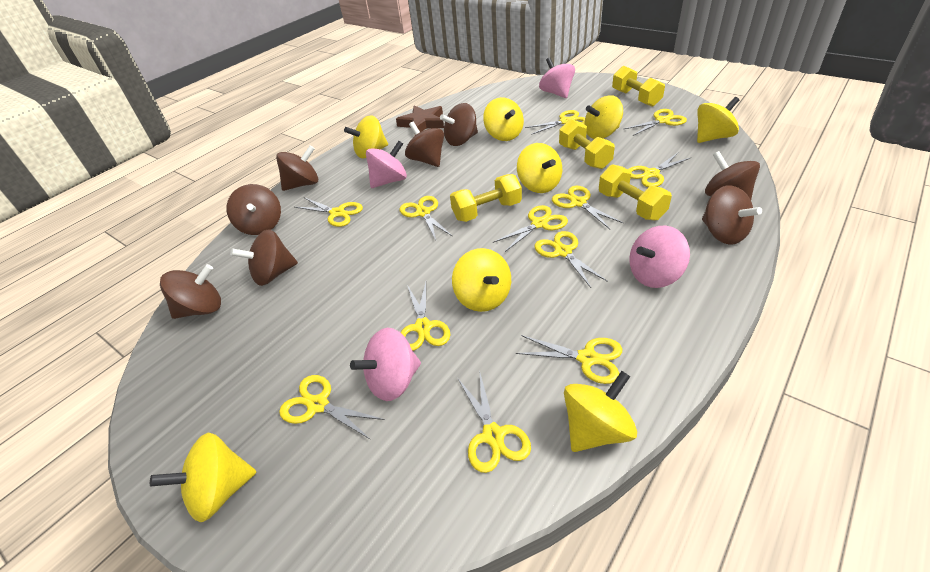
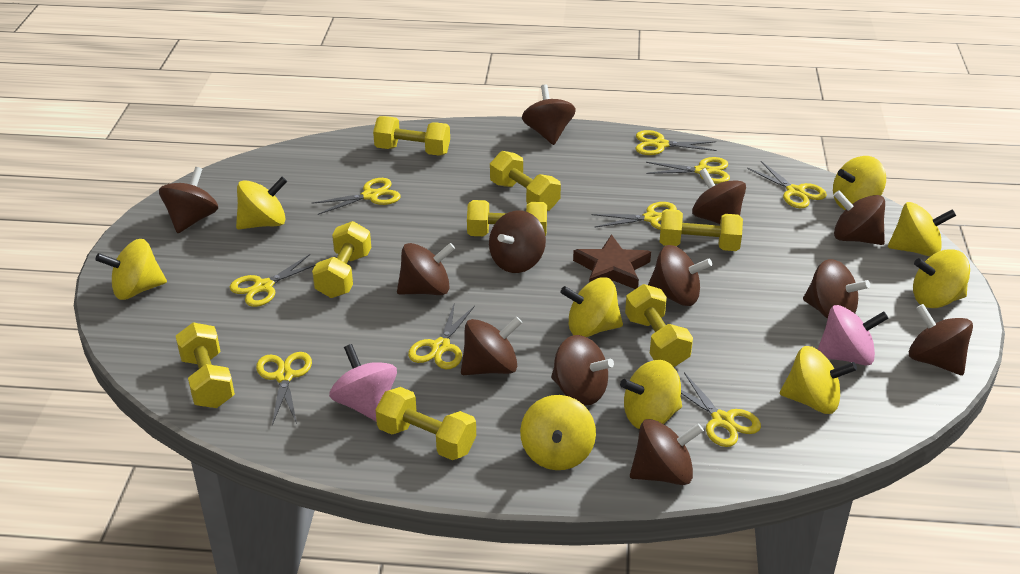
brown spinning top: 8 -> 12
pink spinning top: 4 -> 2
yellow dumbbell: 4 -> 8
yellow scissors: 12 -> 9
yellow spinning top: 8 -> 9

